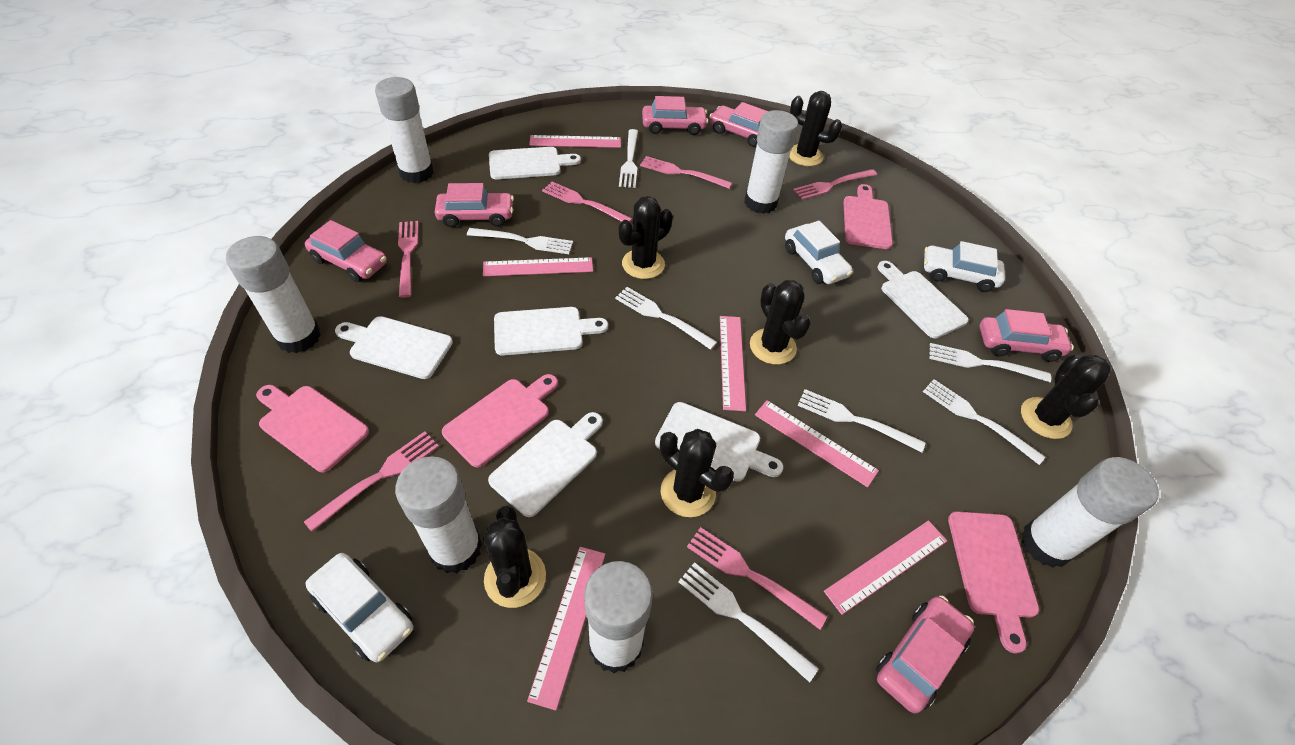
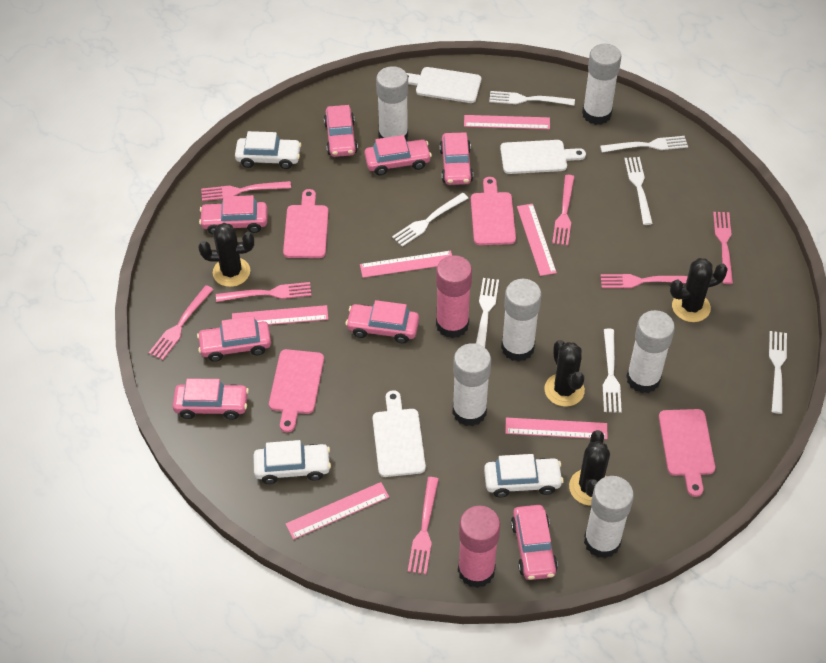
black cactus: 6 -> 4
pink car: 6 -> 8
pink fork: 6 -> 7
pink glue stick: 0 -> 2
white cutting board: 6 -> 3

